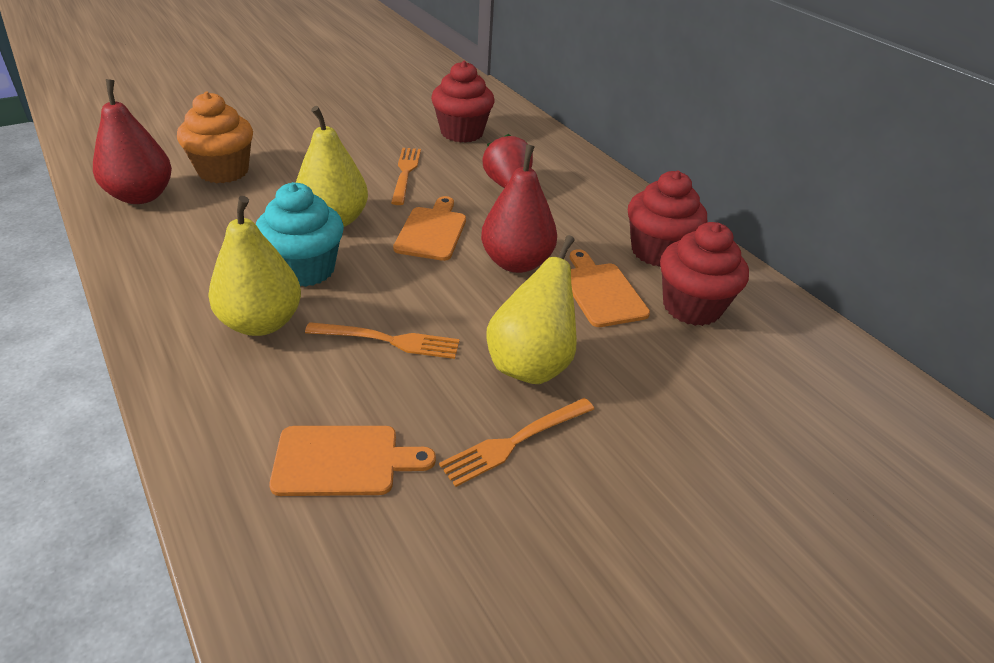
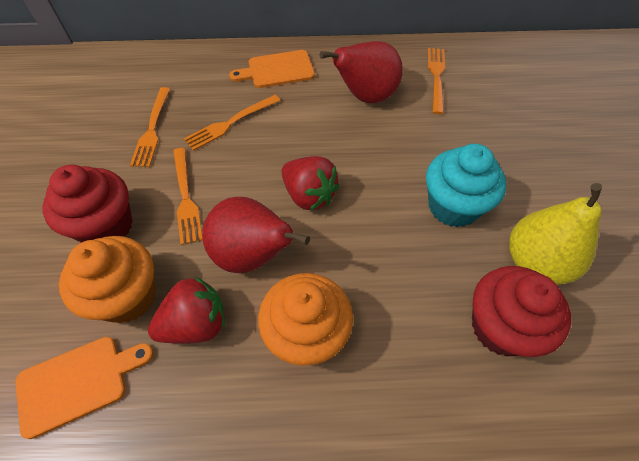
orange cupcake: 1 -> 2
orange cutting board: 3 -> 2
orange fork: 3 -> 4
red cupcake: 3 -> 2
red strawberry: 1 -> 2
yellow pear: 3 -> 1

